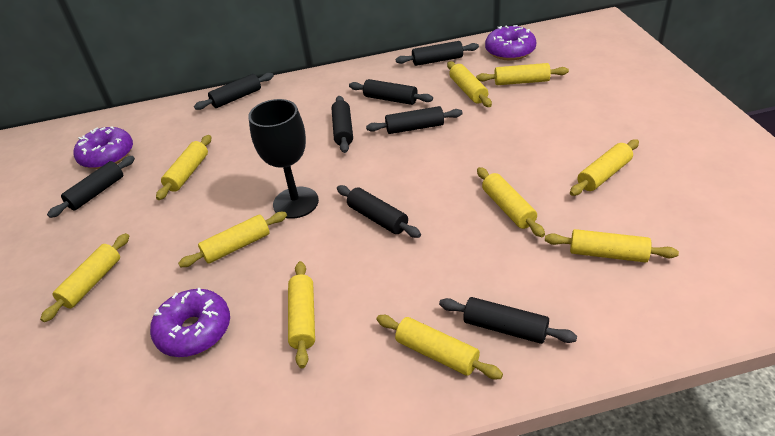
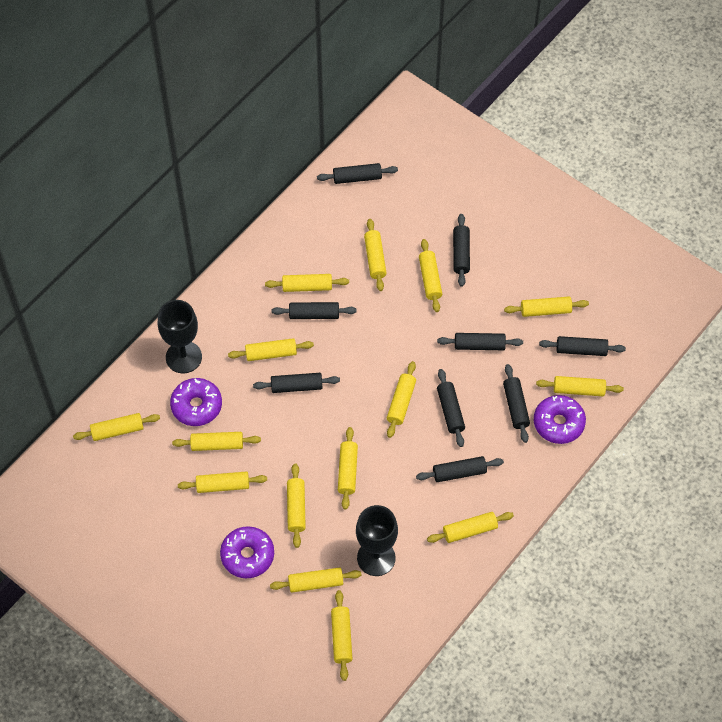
black goblet: 1 -> 2
black rolling pin: 8 -> 9
yellow rolling pin: 10 -> 15

